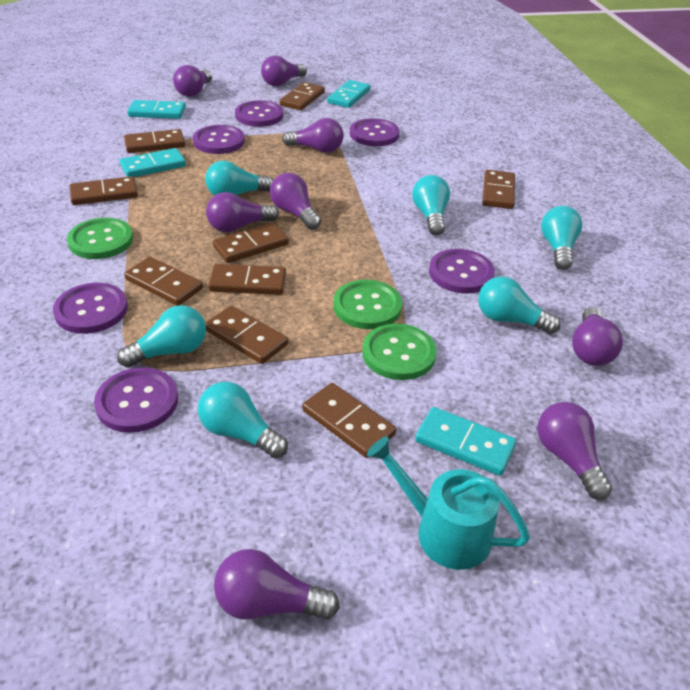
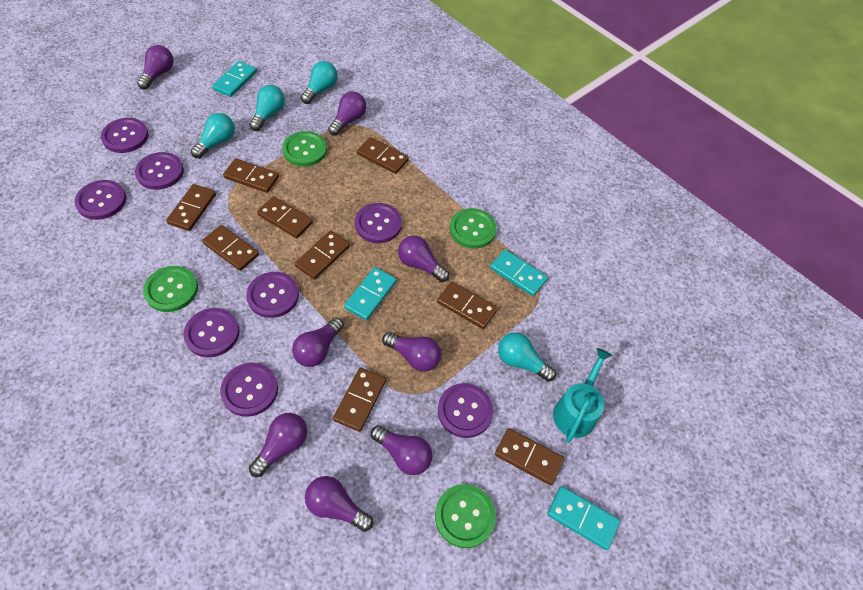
green button: 3 -> 4
purple button: 6 -> 8
turquoise light bulb: 6 -> 4

